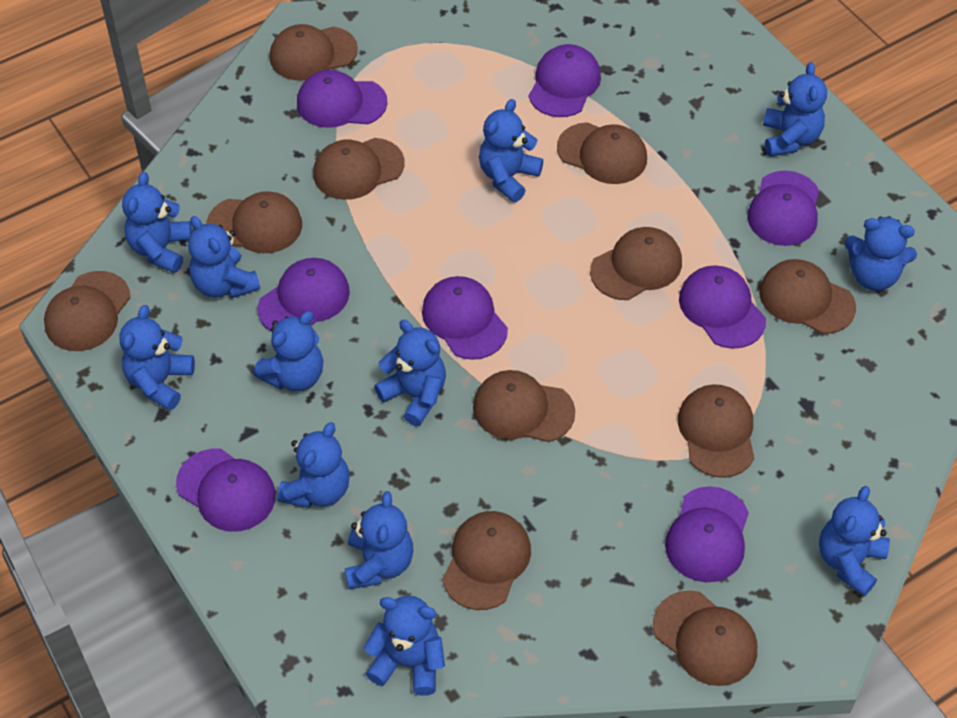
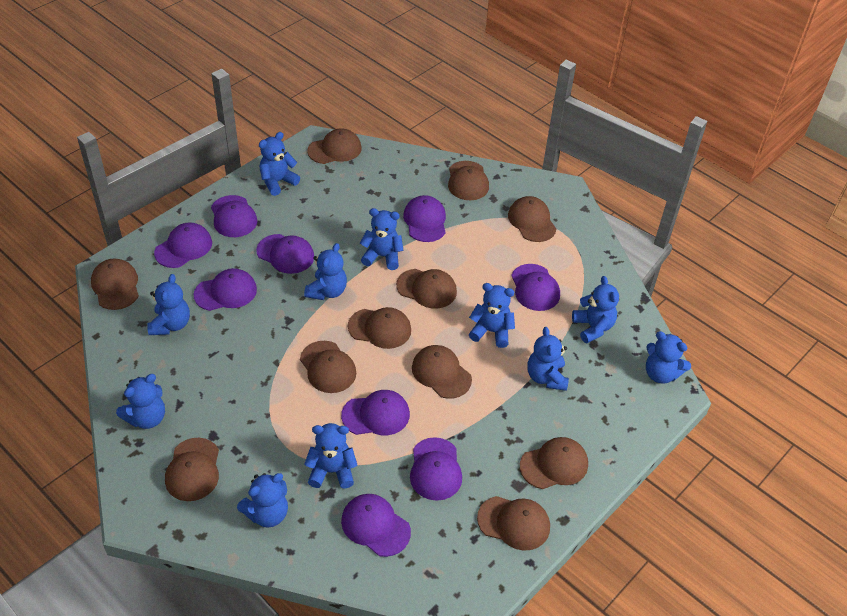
blue teddy bear: 12 -> 11
purple cap: 8 -> 9

